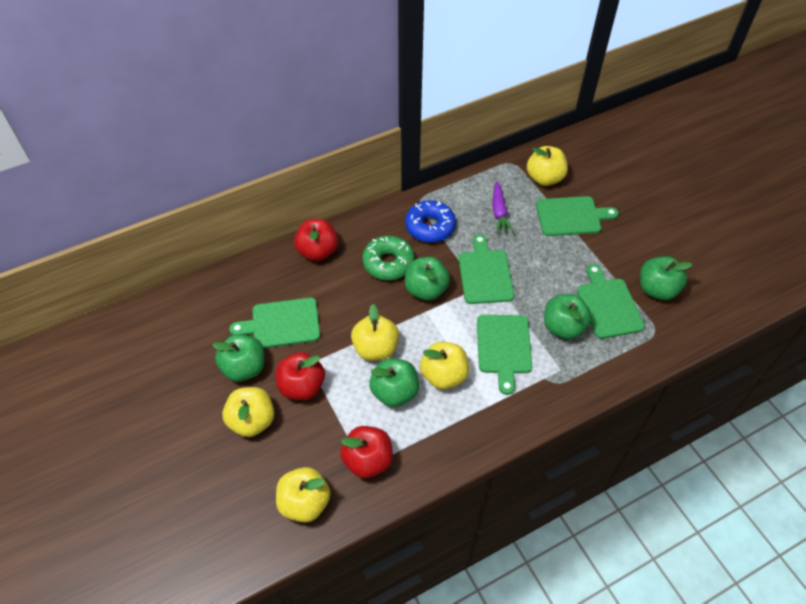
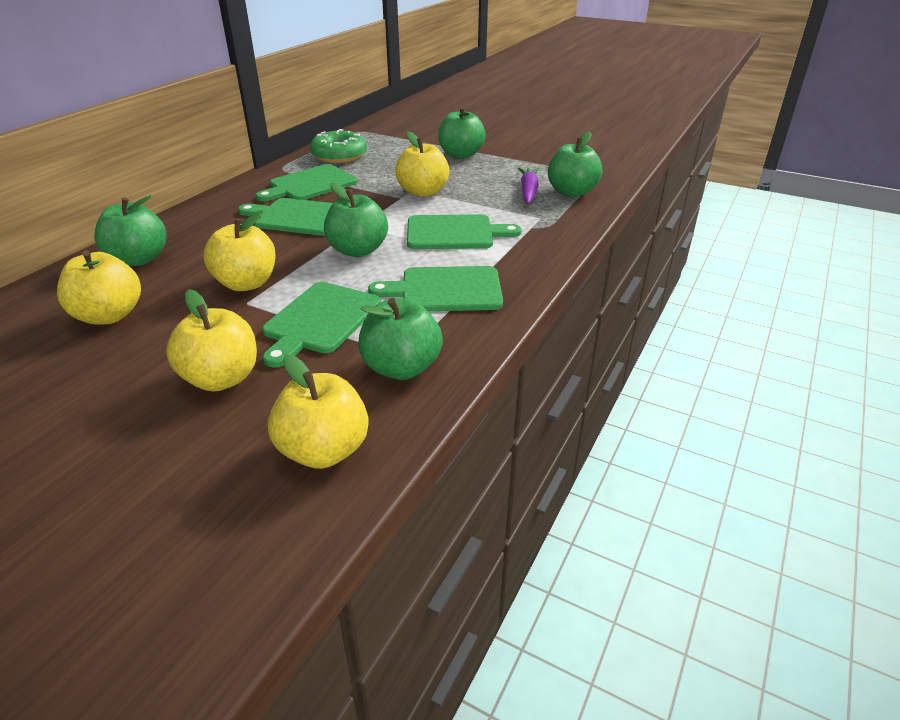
blue donut: 1 -> 0
red apple: 3 -> 0

